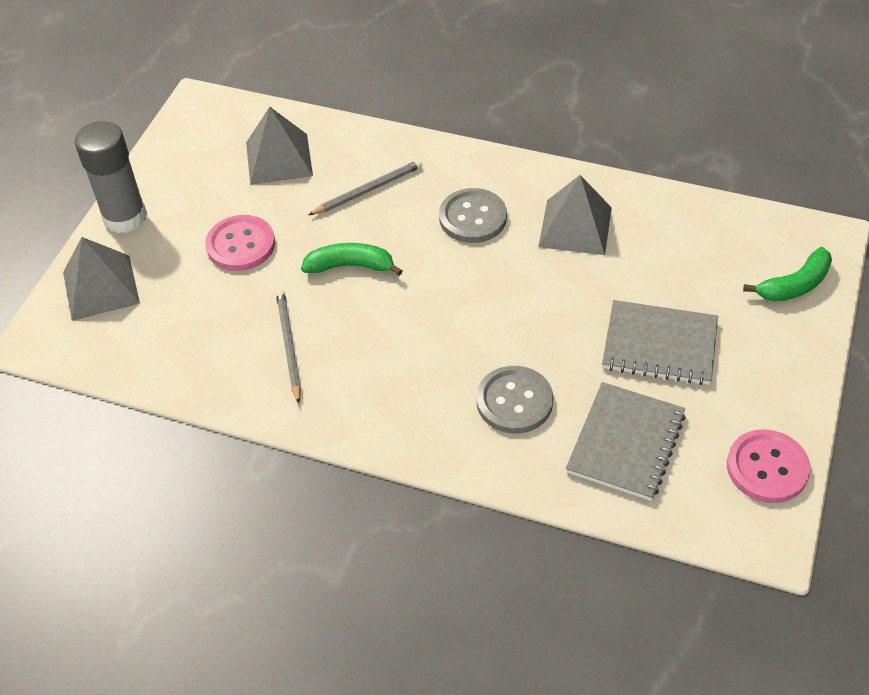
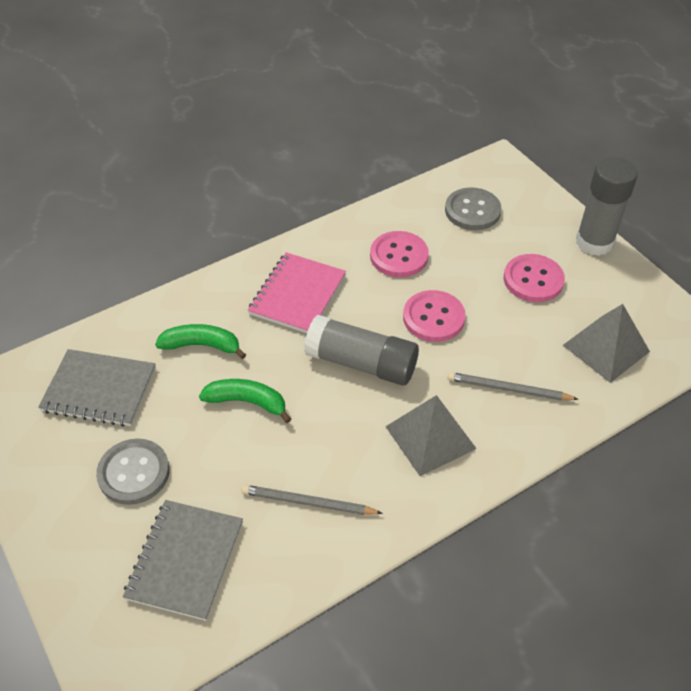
grey glue stick: 1 -> 2
grey pyramid: 3 -> 2
pink button: 2 -> 3
pink notebook: 0 -> 1

